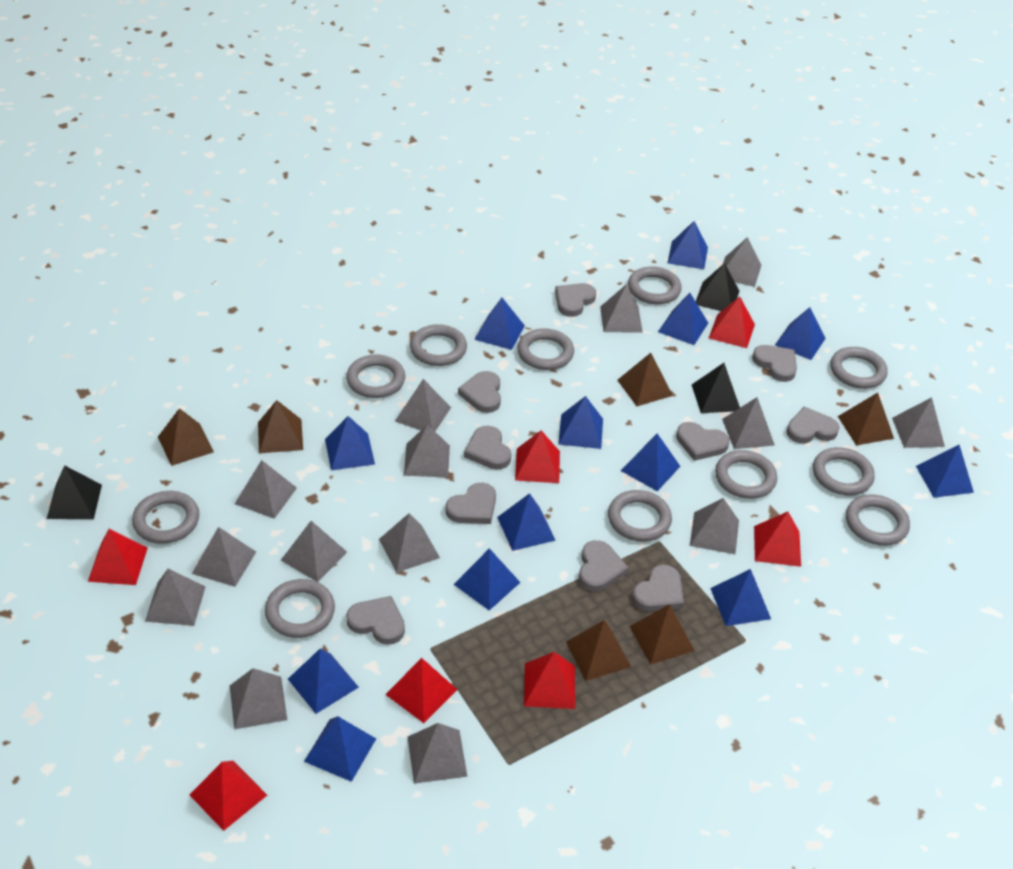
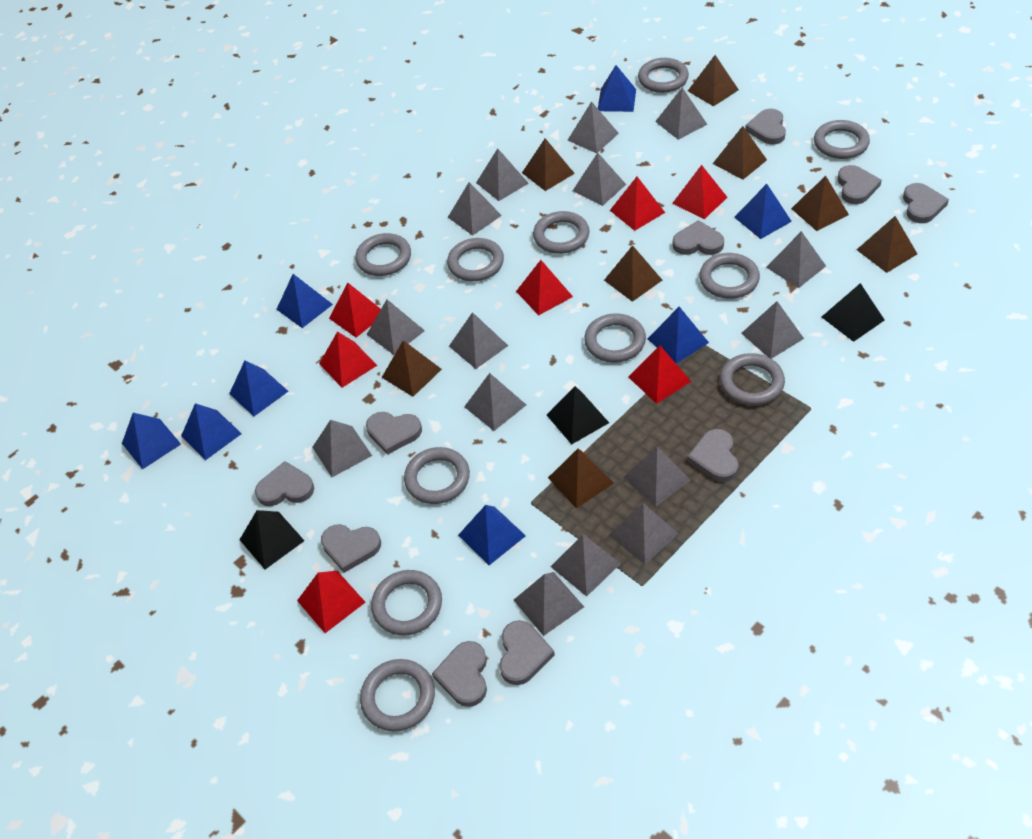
blue pyramid: 13 -> 8
brown pyramid: 6 -> 8
grey pyramid: 14 -> 15

